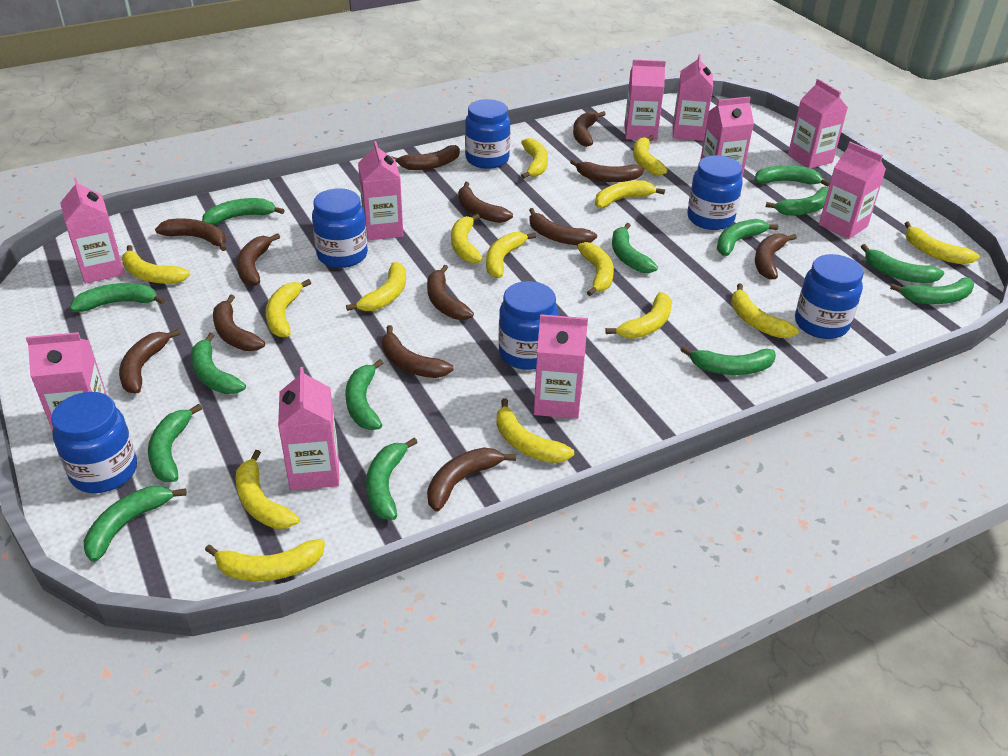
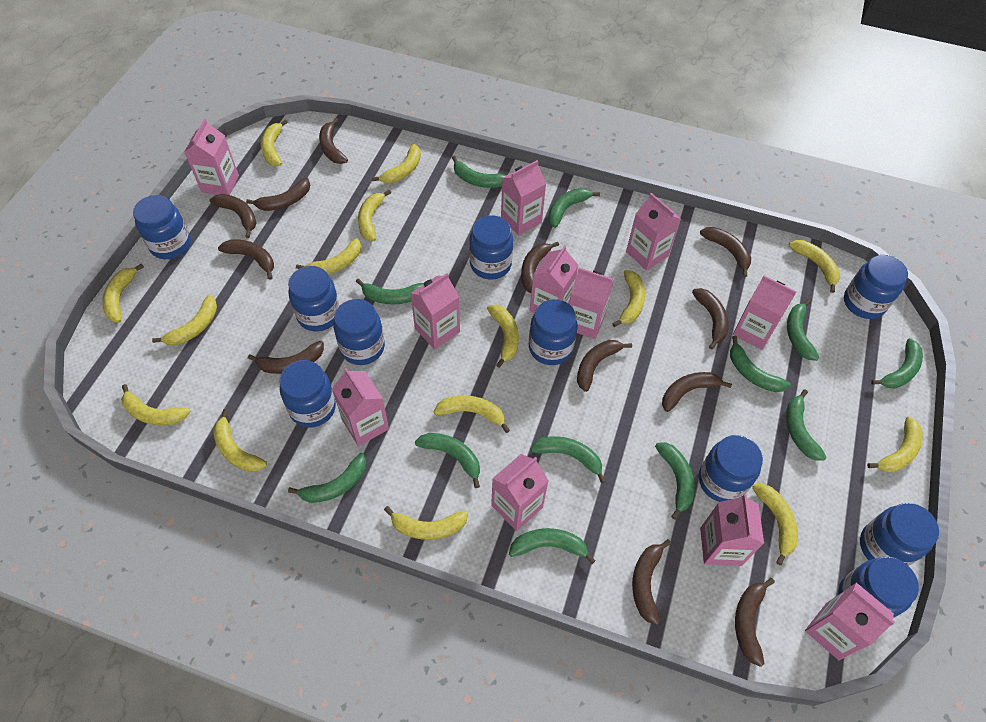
blue jar: 6 -> 10
brown banana: 13 -> 12
green banana: 14 -> 12
pink carton: 10 -> 11

